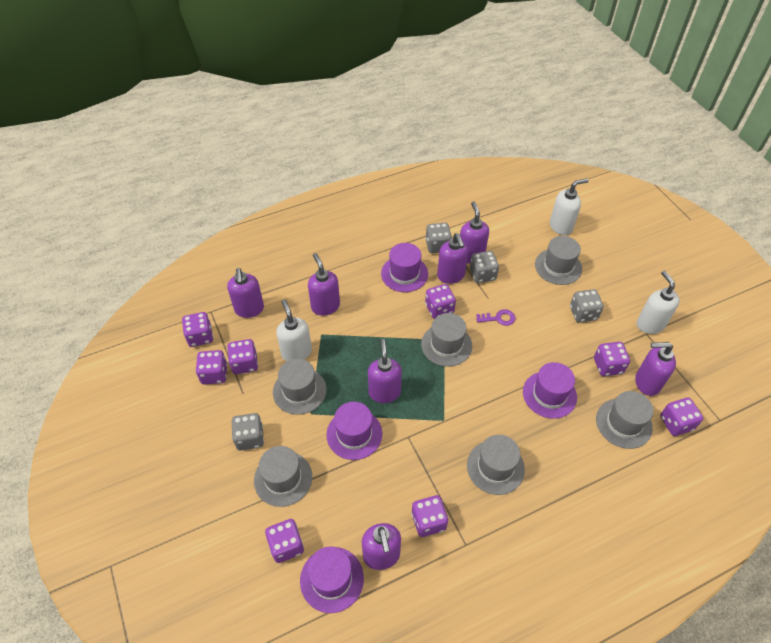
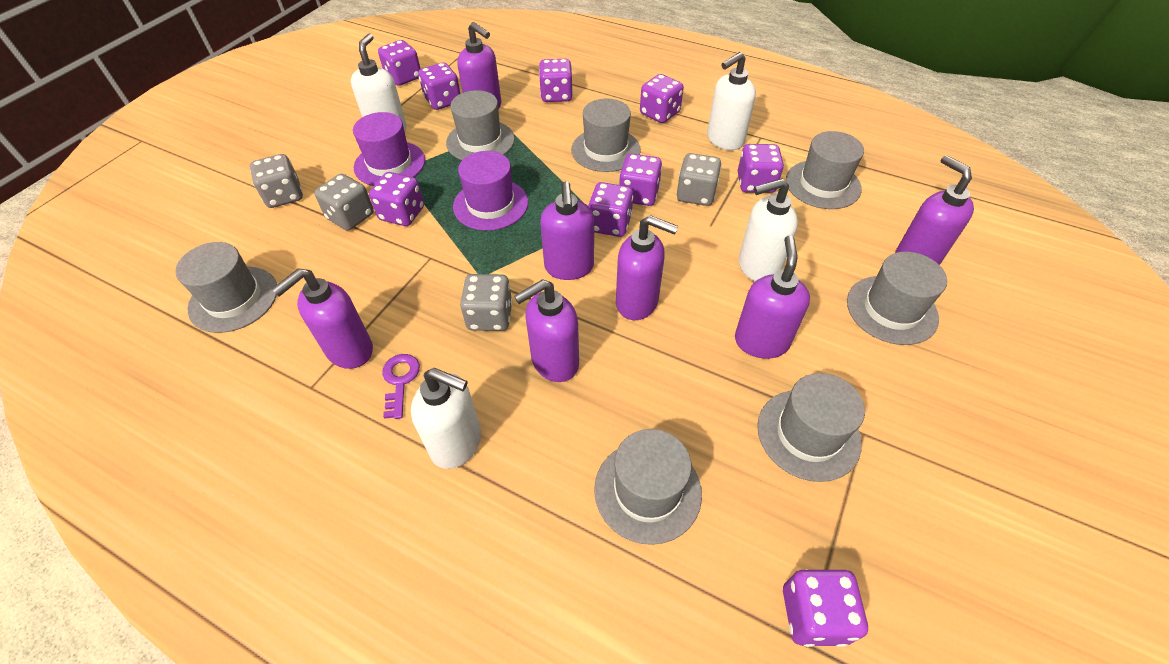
grey hat: 6 -> 7
purple dice: 8 -> 9
purple hat: 4 -> 2
white soap dispenser: 3 -> 4

